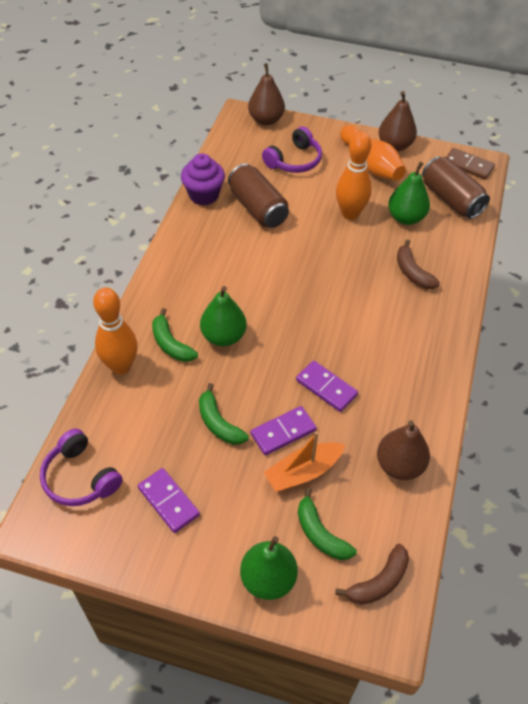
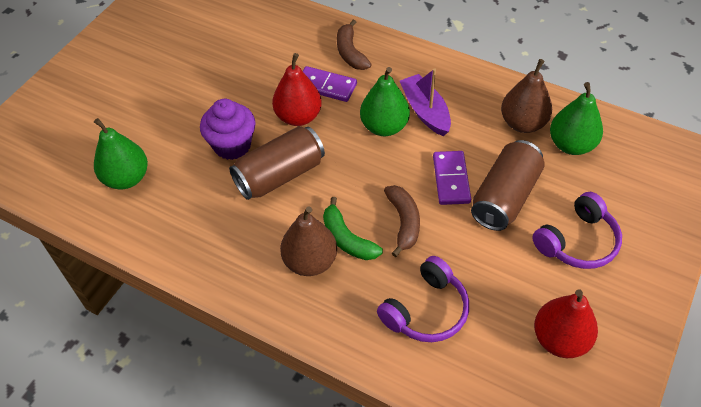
brown domino: 1 -> 0
brown pear: 3 -> 2
green banana: 3 -> 1
orange boat: 1 -> 0
orange bowling pin: 3 -> 0
purple boat: 0 -> 1
purple domino: 3 -> 2
red pear: 0 -> 2

